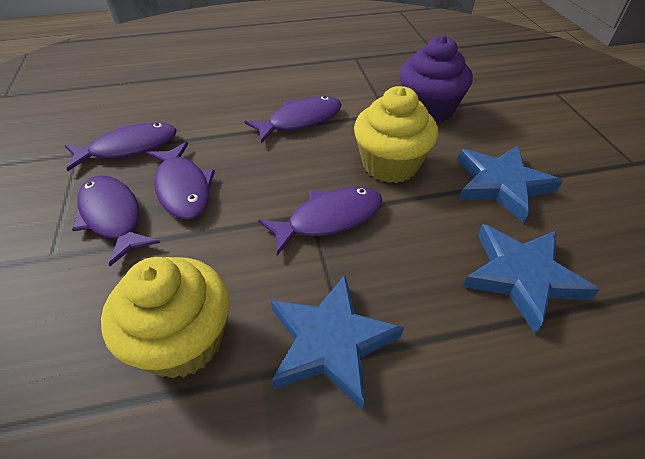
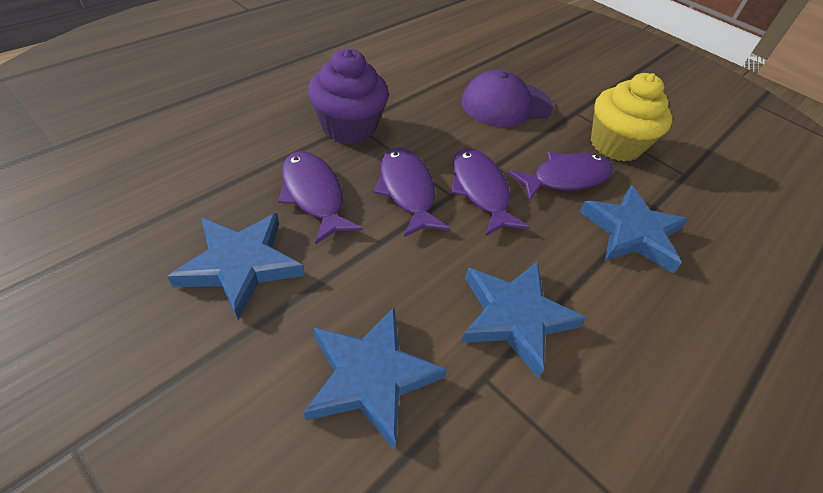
blue star: 3 -> 4
purple cap: 0 -> 1
purple fish: 5 -> 4
yellow cupcake: 2 -> 1

